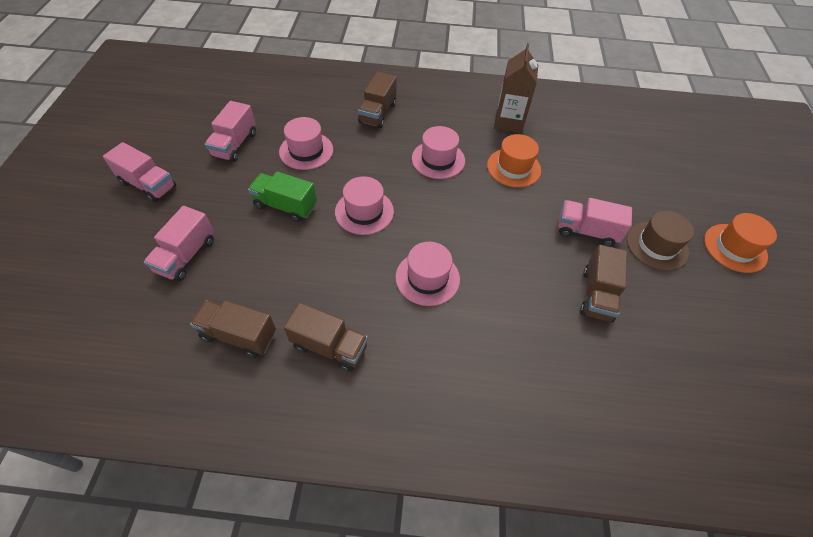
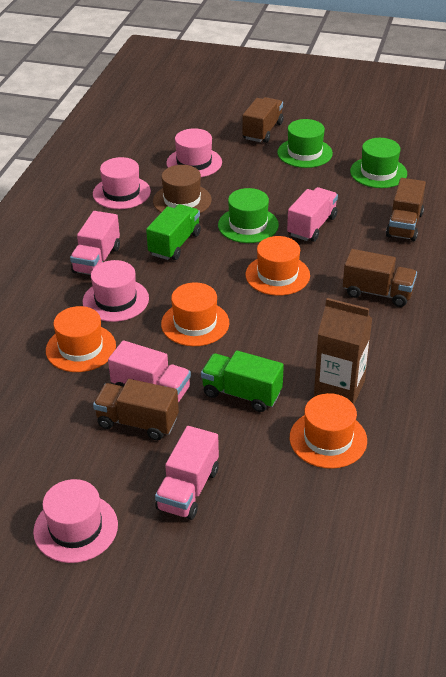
green hat: 0 -> 3
green truck: 1 -> 2
orange hat: 2 -> 4

